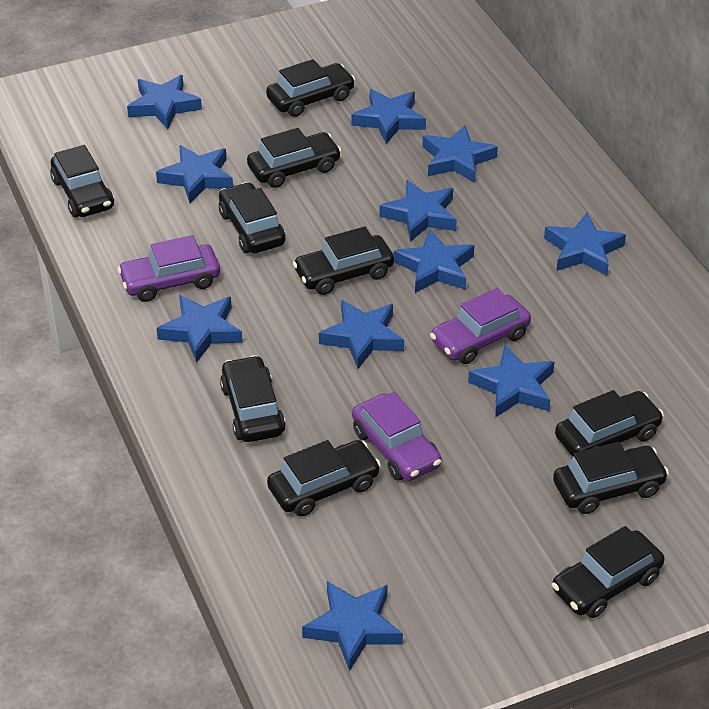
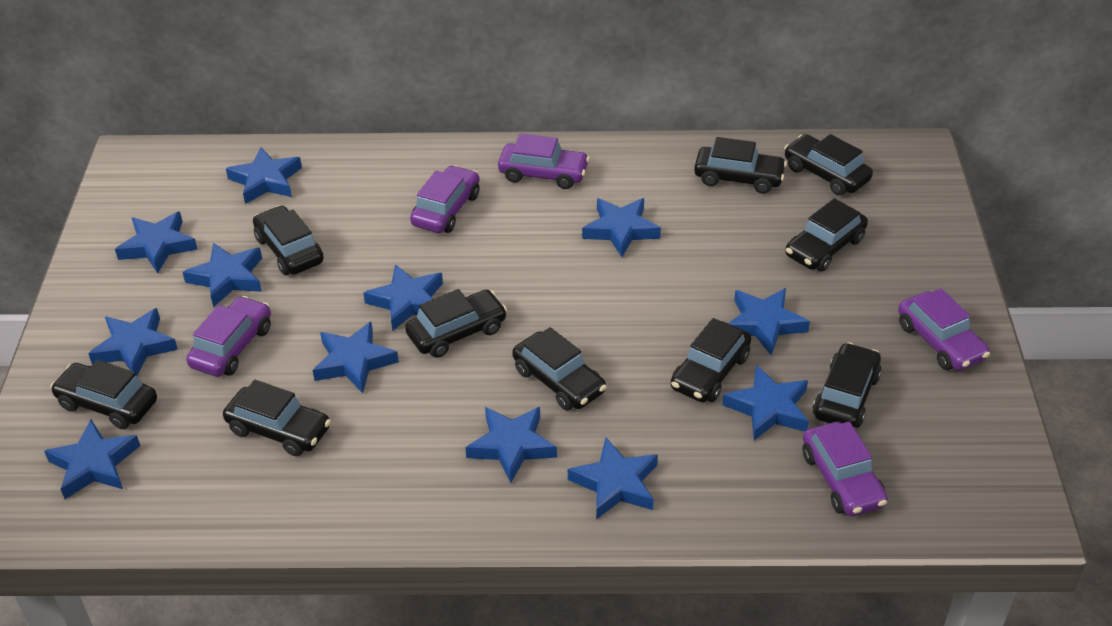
blue star: 11 -> 12
purple car: 3 -> 5

